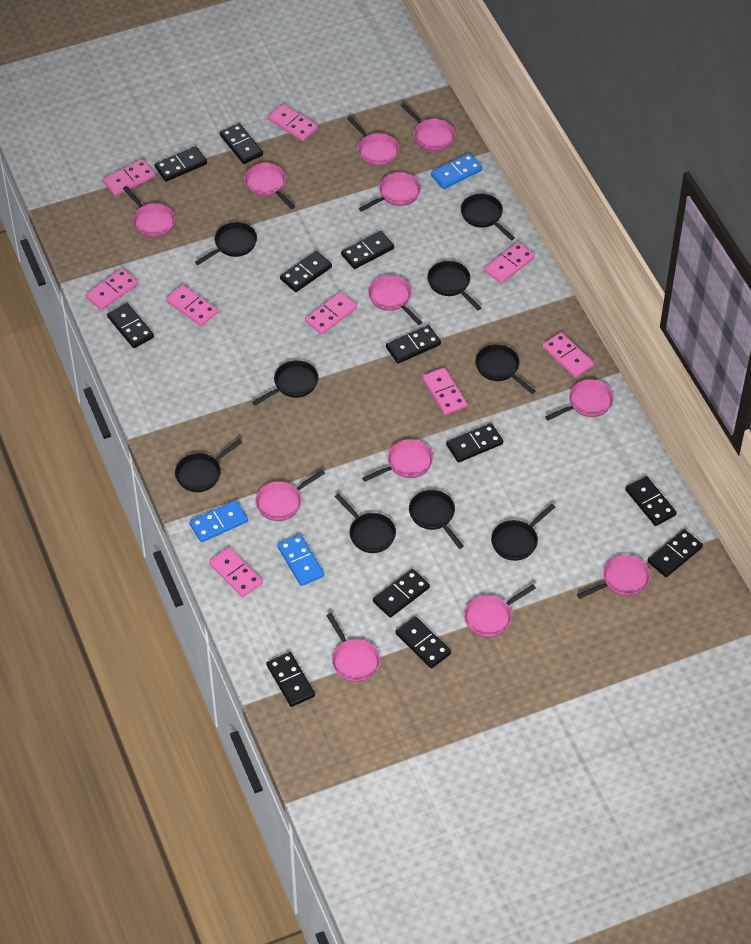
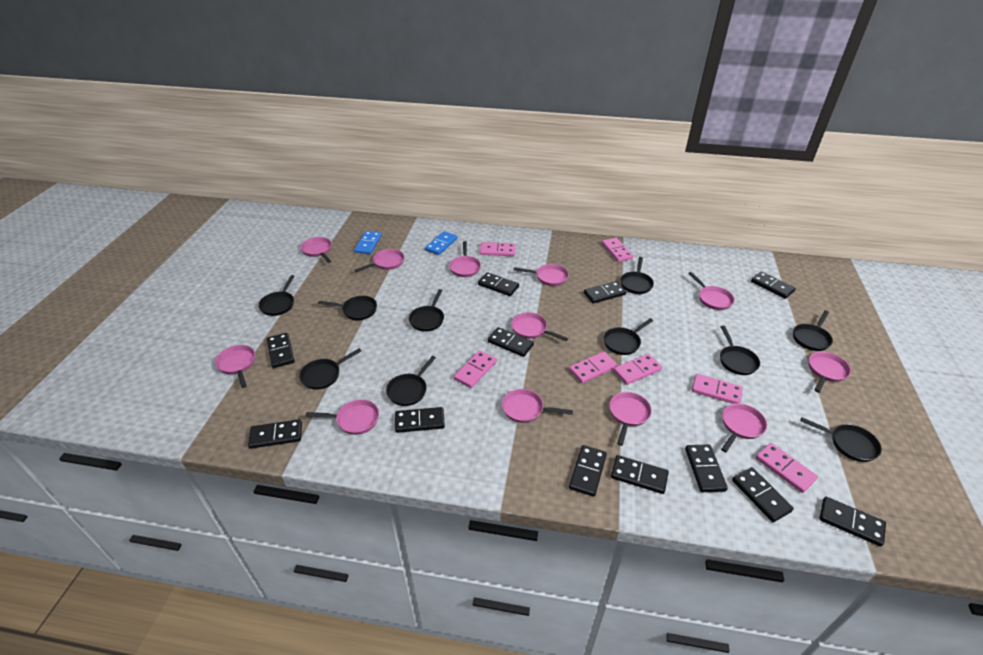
black pan: 9 -> 10
blue domino: 3 -> 2
pink domino: 9 -> 7

